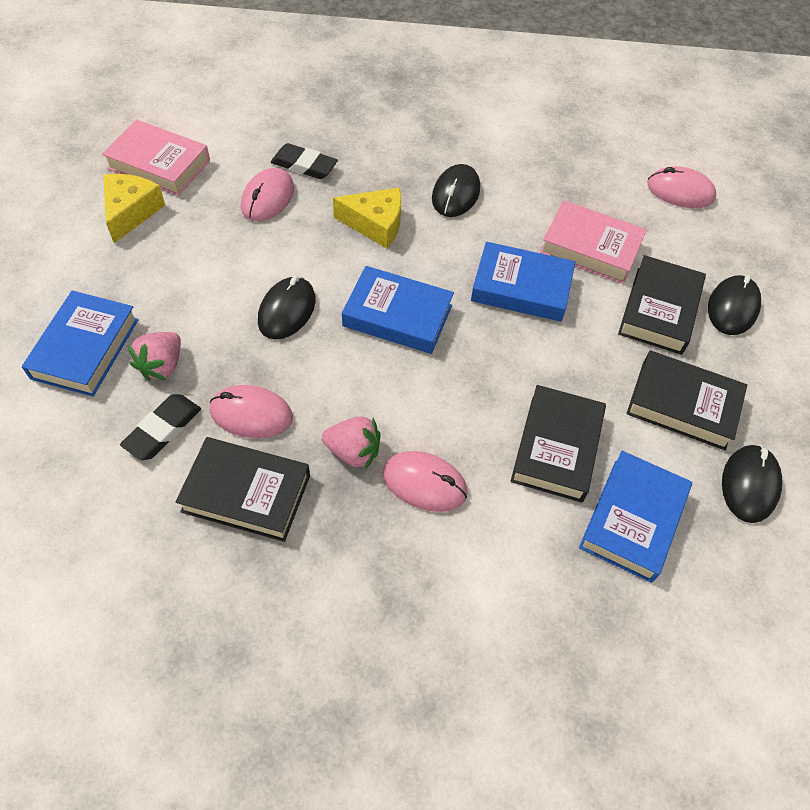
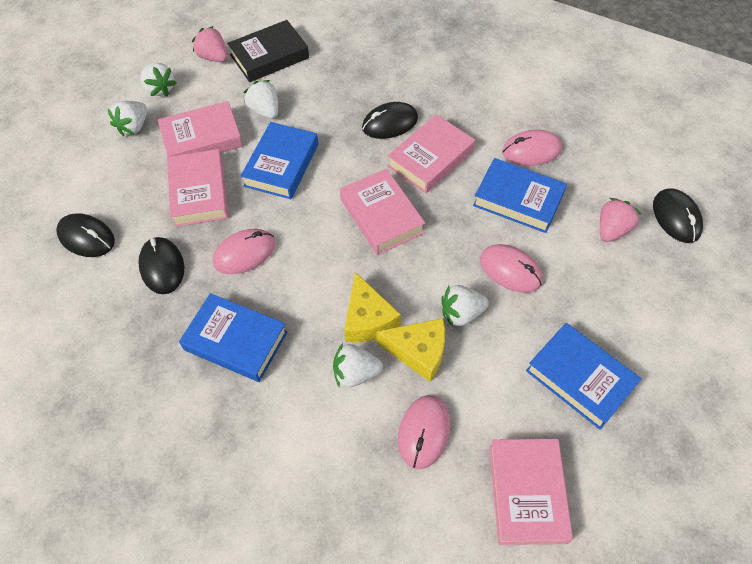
black book: 4 -> 1
black eraser: 2 -> 0
pink book: 2 -> 5
white strawberry: 0 -> 5

